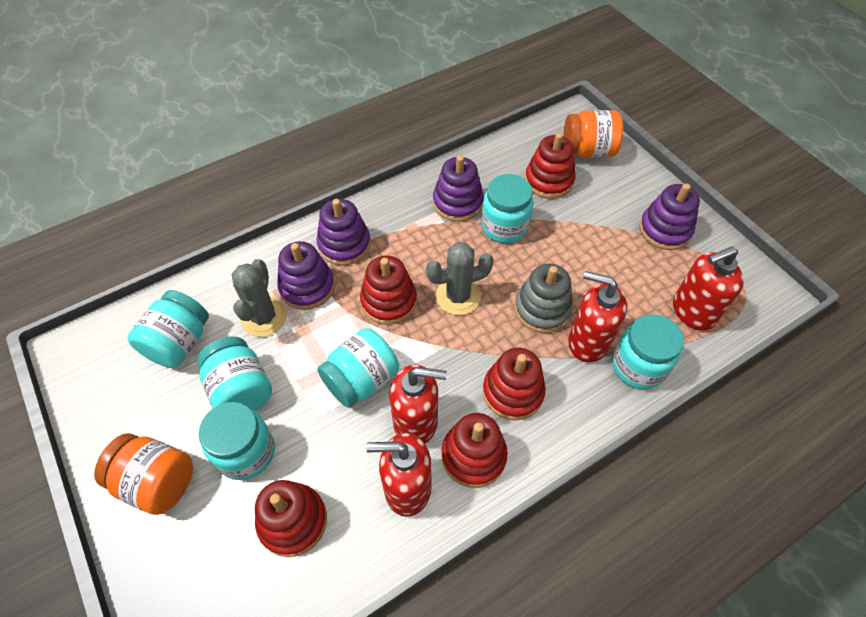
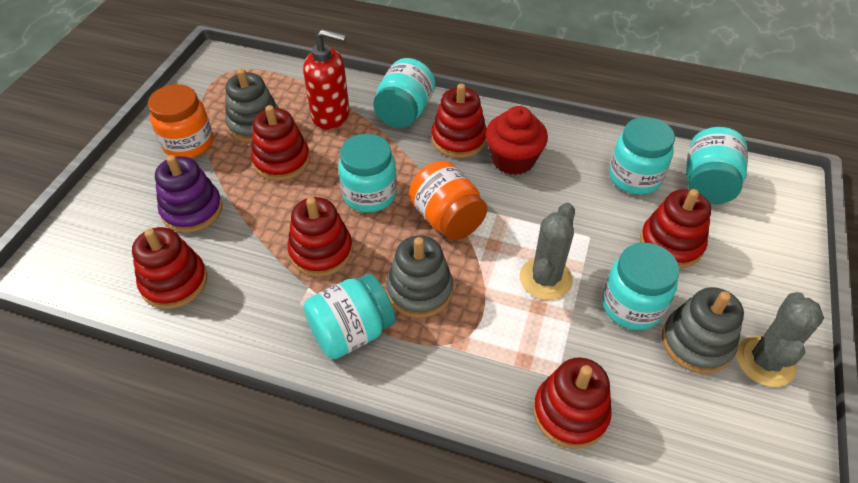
grey stacking toy: 1 -> 3
purple stacking toy: 4 -> 1
red cupcake: 0 -> 1
red soap dispenser: 4 -> 1
red stacking toy: 5 -> 6

